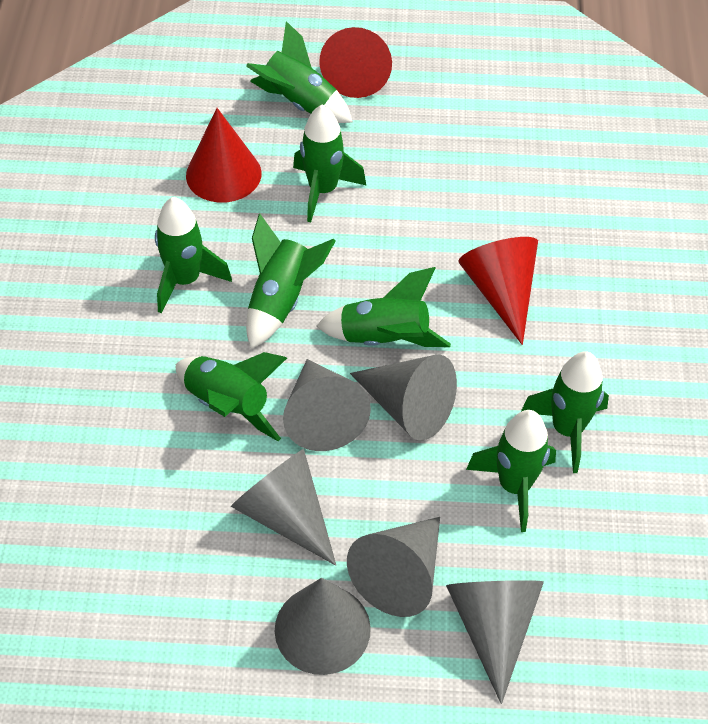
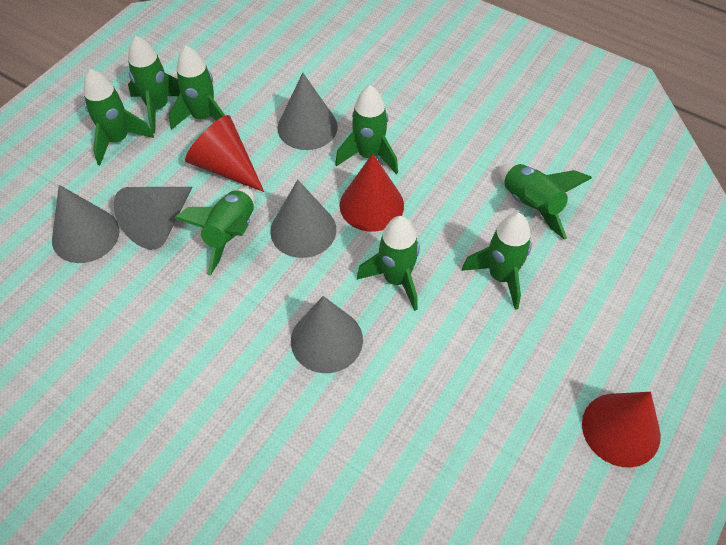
grey cone: 6 -> 5

